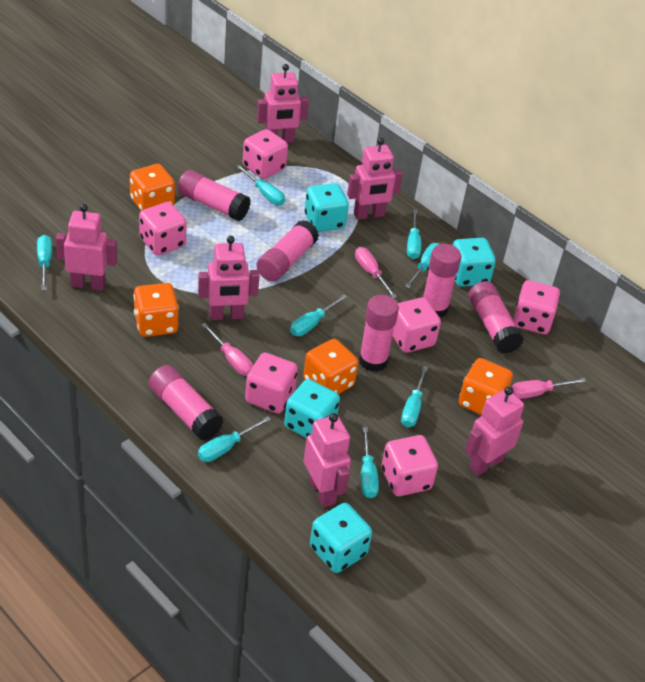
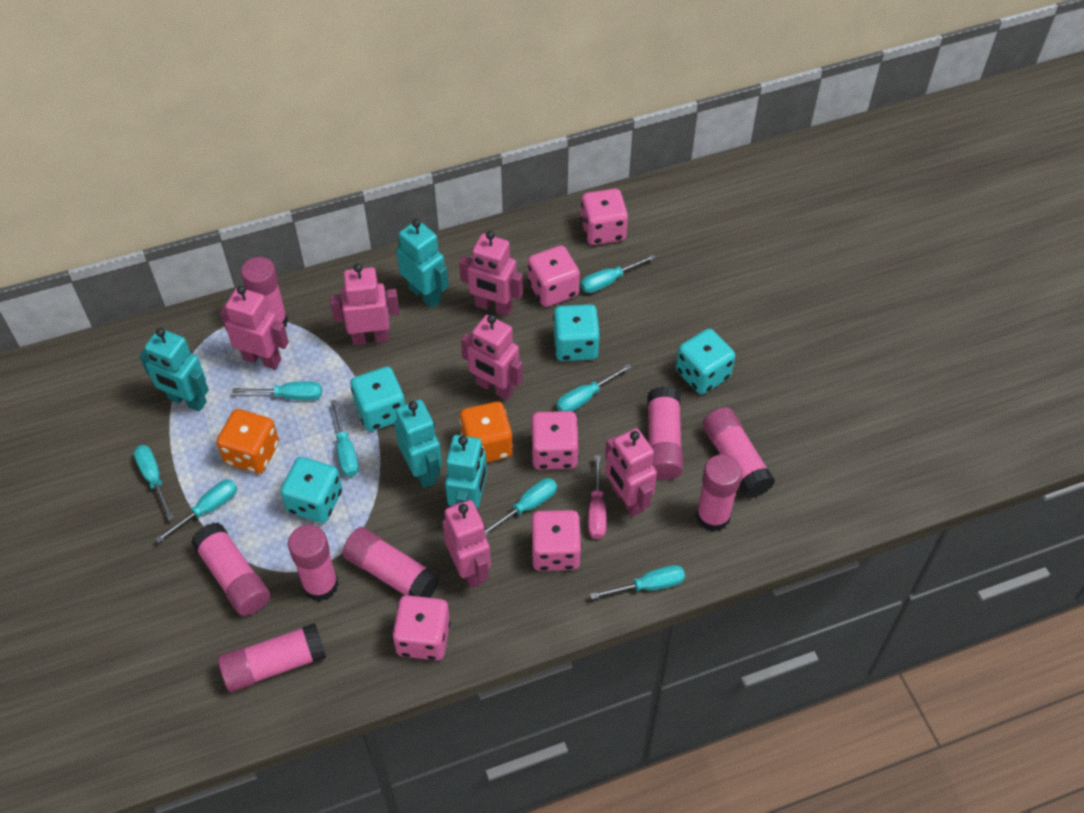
orange dice: 4 -> 2
pink dice: 6 -> 5
pink glue stick: 6 -> 8
pink screwdriver: 3 -> 1
turquoise robot: 0 -> 4

